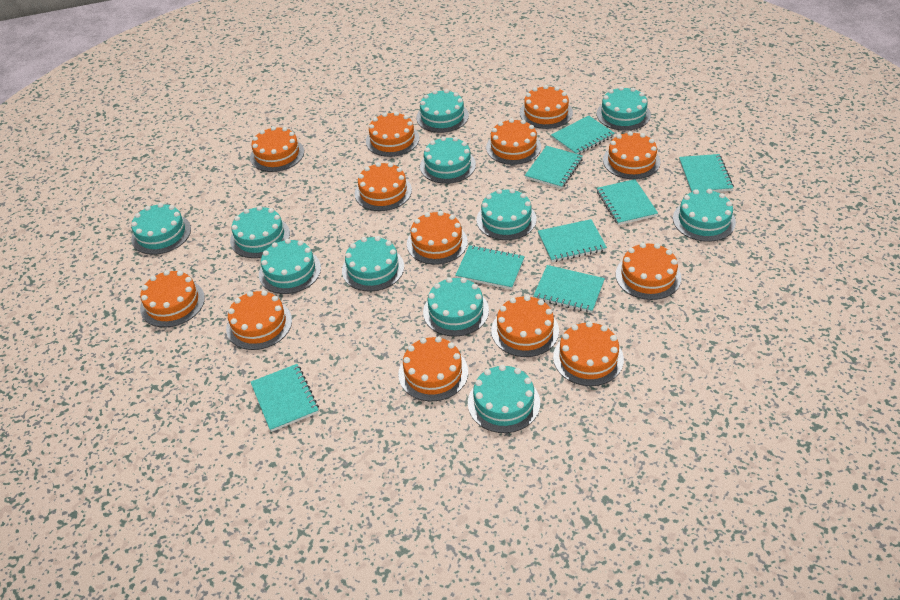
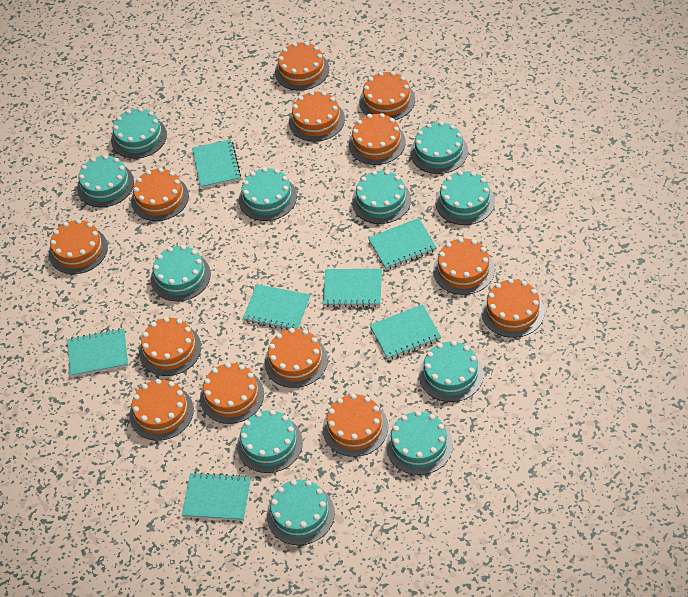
turquoise notebook: 8 -> 7

